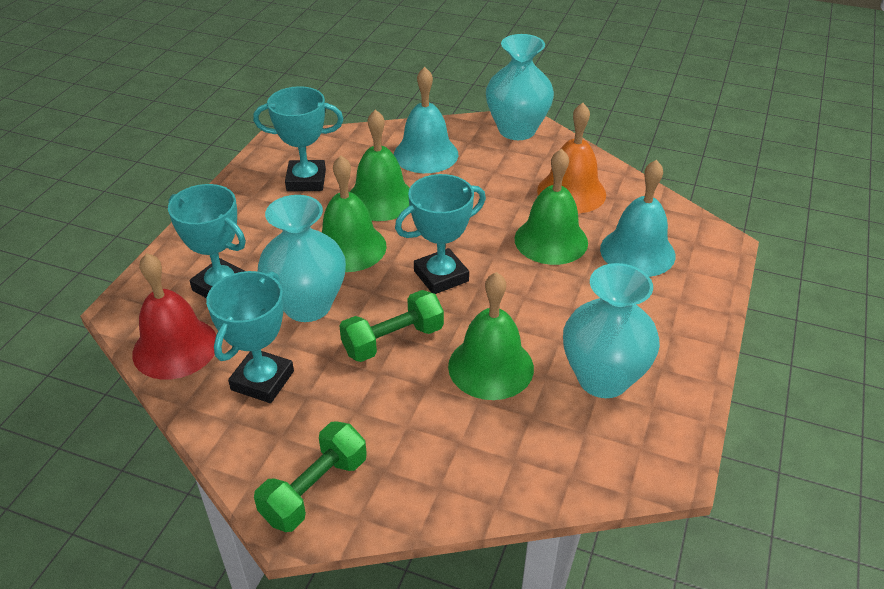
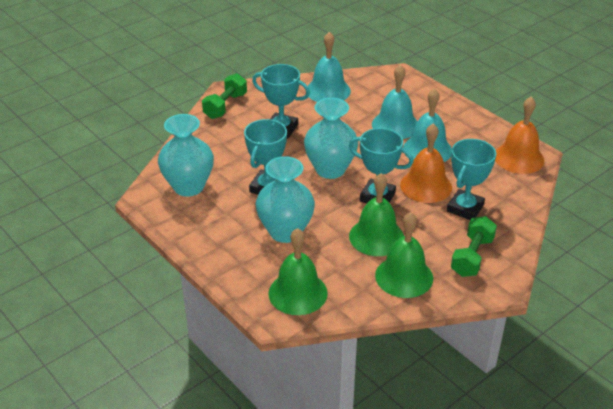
green bell: 4 -> 3
orange bell: 1 -> 2
red bell: 1 -> 0
turquoise bell: 2 -> 3

